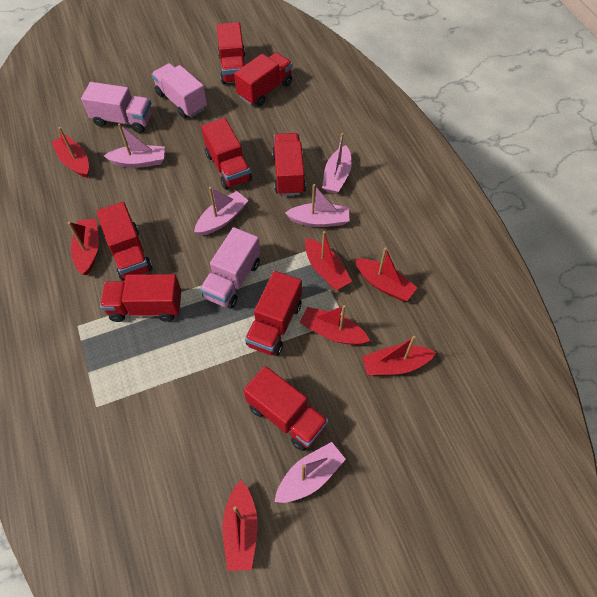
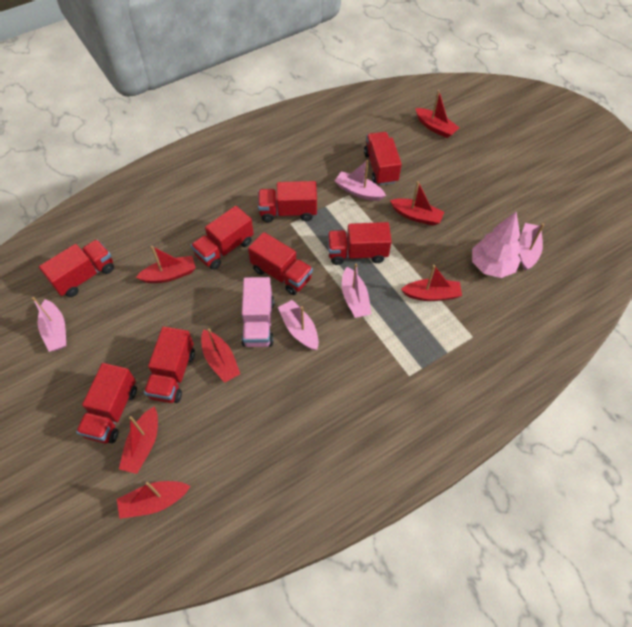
pink tree: 0 -> 1
pink truck: 3 -> 1

